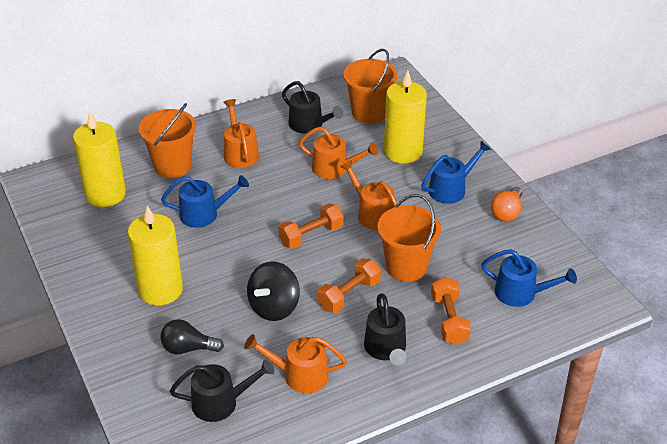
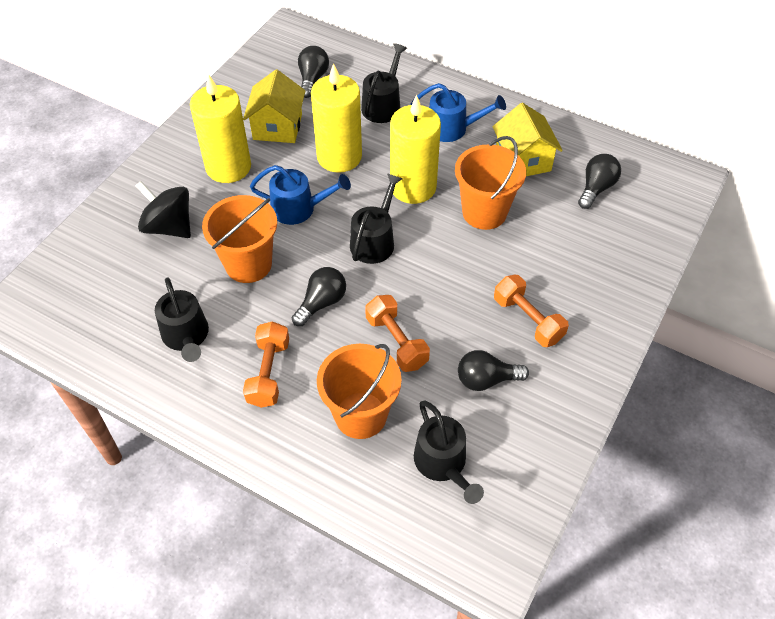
black light bulb: 1 -> 4
black watering can: 3 -> 4
blue watering can: 3 -> 2
orange light bulb: 1 -> 0
orange watering can: 4 -> 0
yellow house: 0 -> 2

